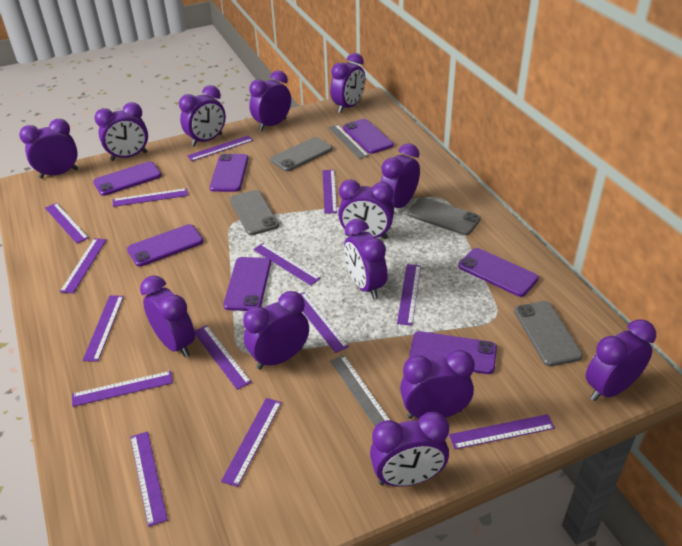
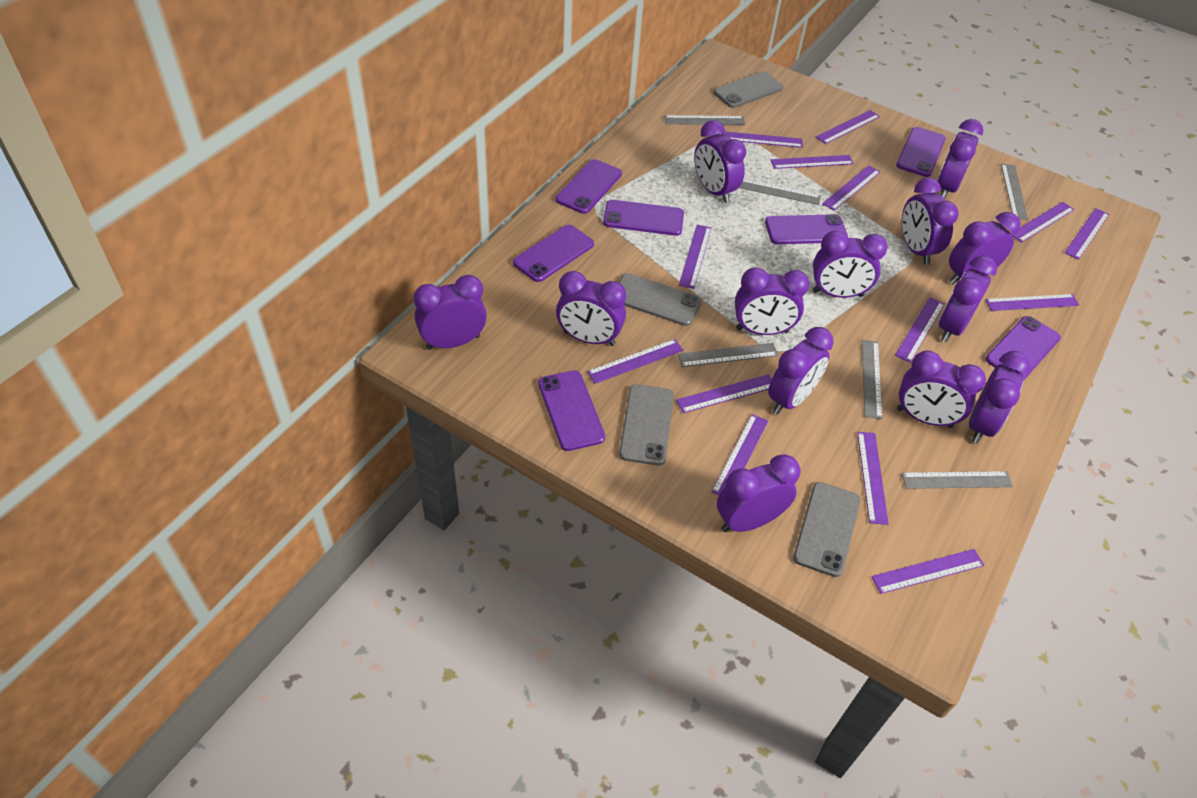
grey ruler: 2 -> 6

